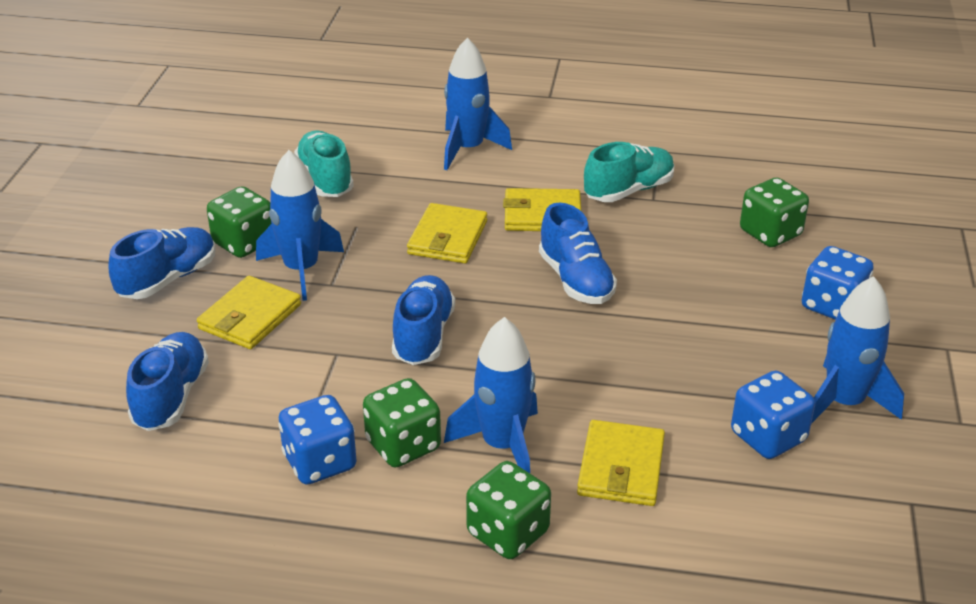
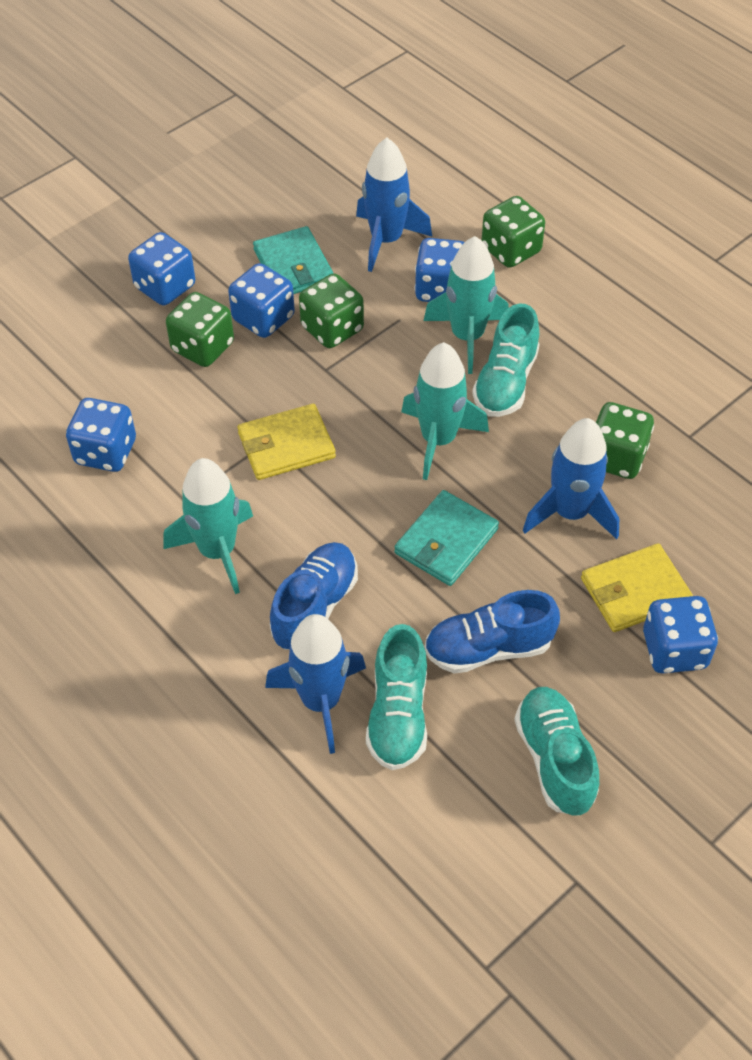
blue dice: 3 -> 5
blue rocket: 4 -> 3
blue shoe: 4 -> 2
turquoise rocket: 0 -> 3
turquoise shoe: 2 -> 3
turquoise wallet: 0 -> 2
yellow wallet: 4 -> 2

